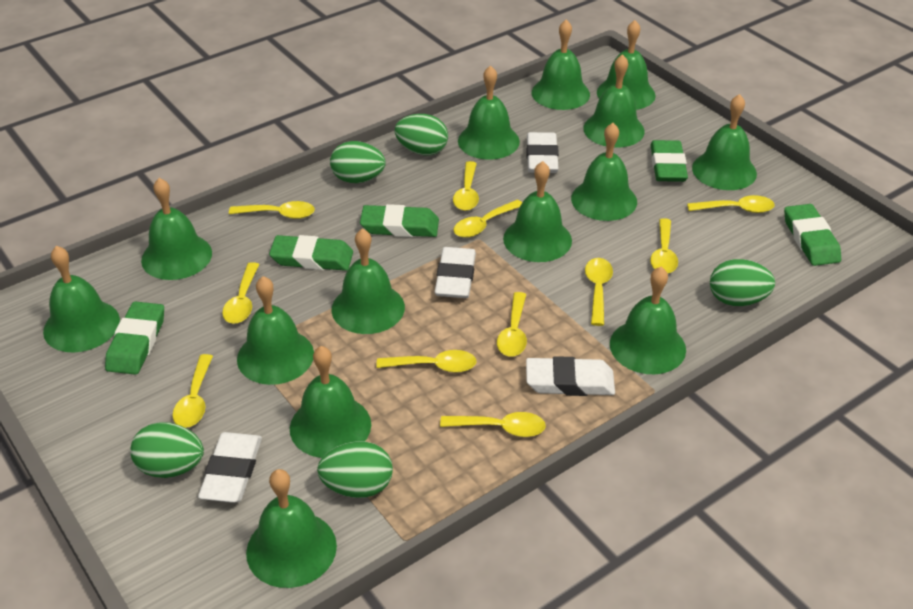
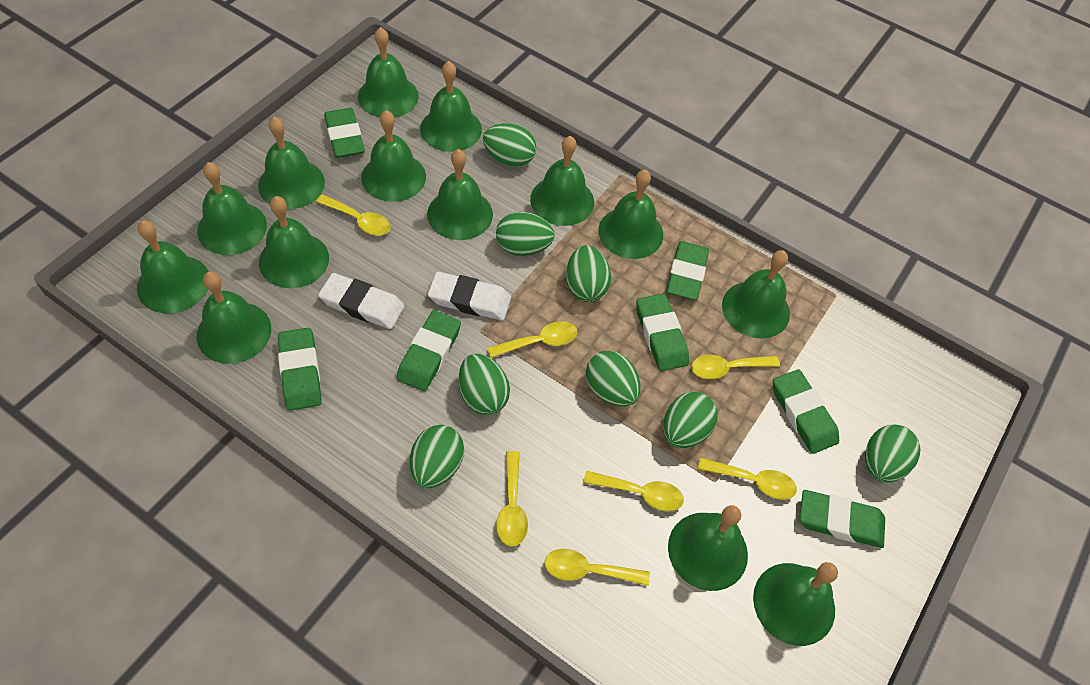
green egg: 5 -> 8
green eraser: 5 -> 7
white eraser: 4 -> 2
yellow spoon: 11 -> 7

